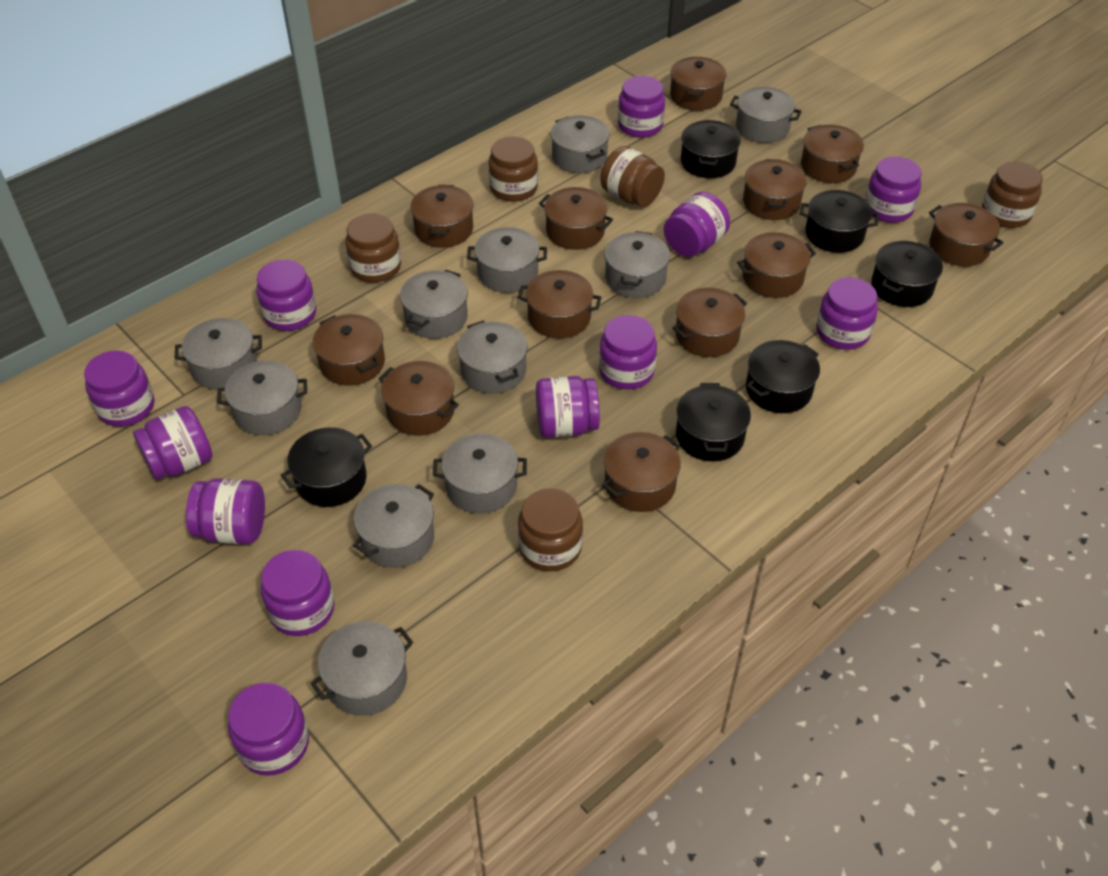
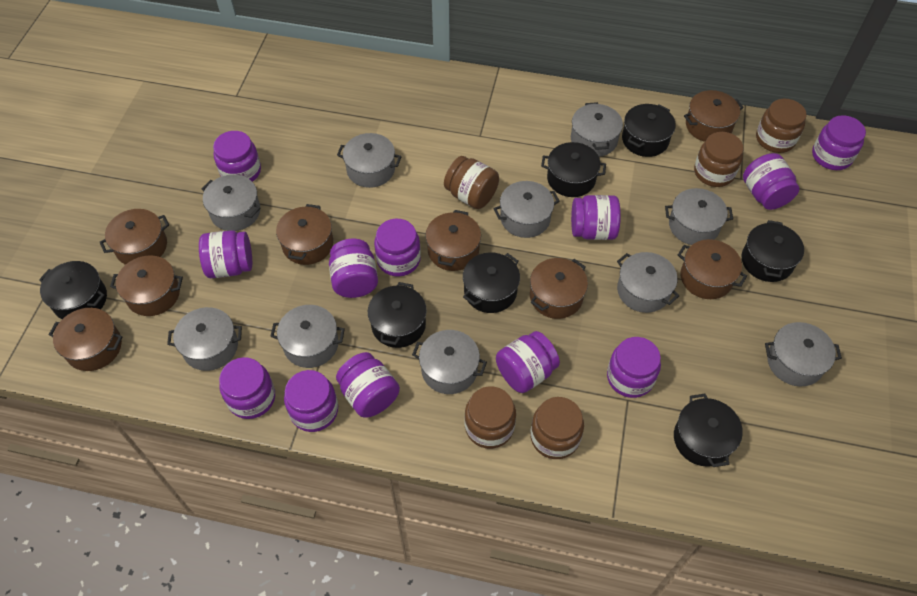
black pot: 6 -> 7
brown pot: 12 -> 8
grey pot: 11 -> 10

